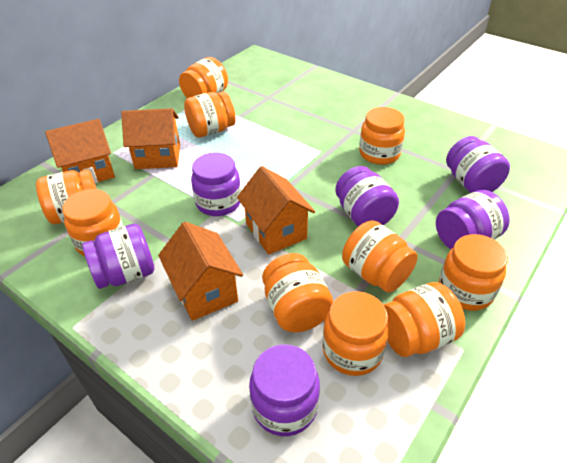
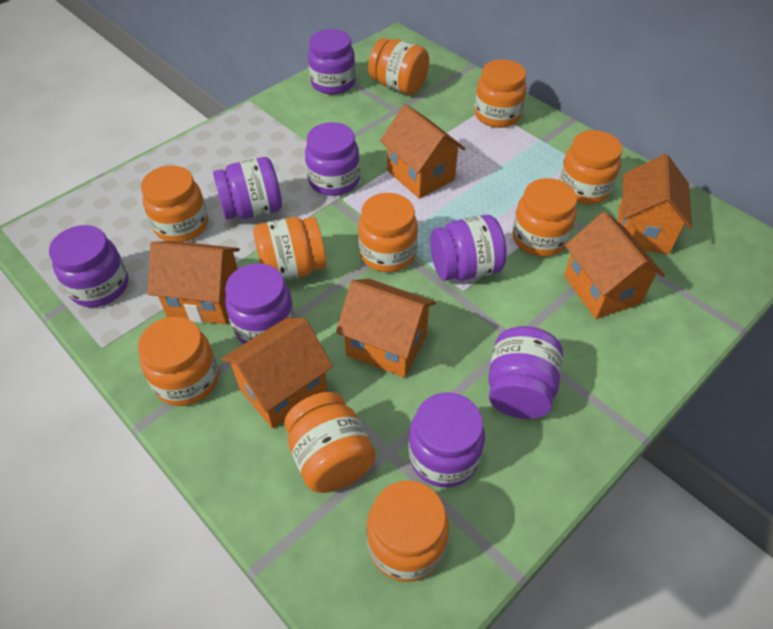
orange house: 4 -> 6
purple jar: 6 -> 8

